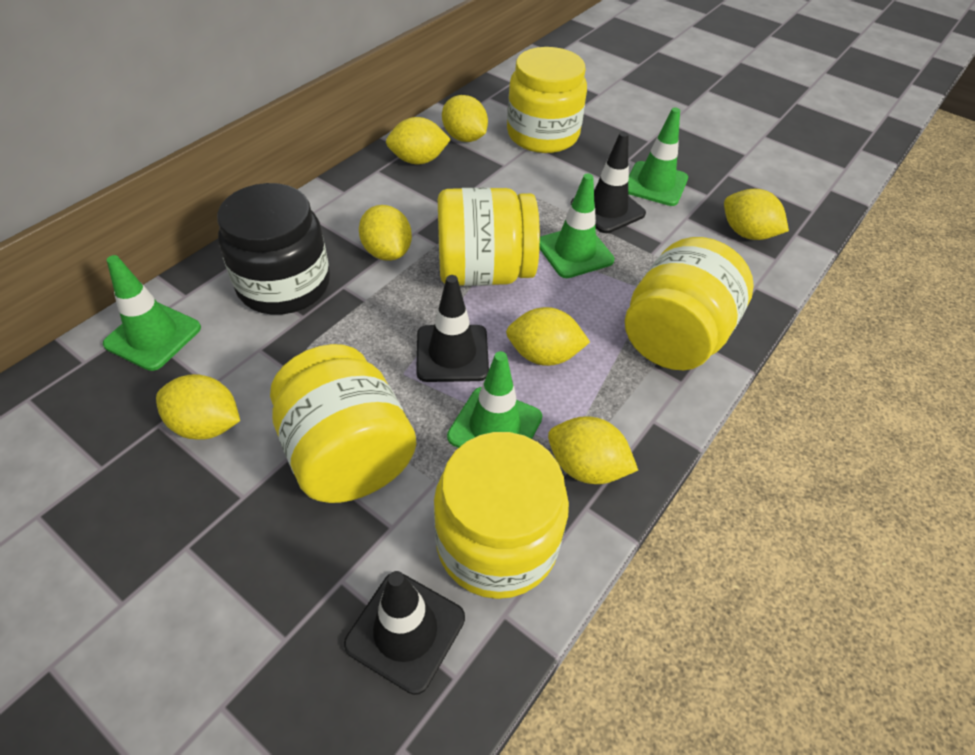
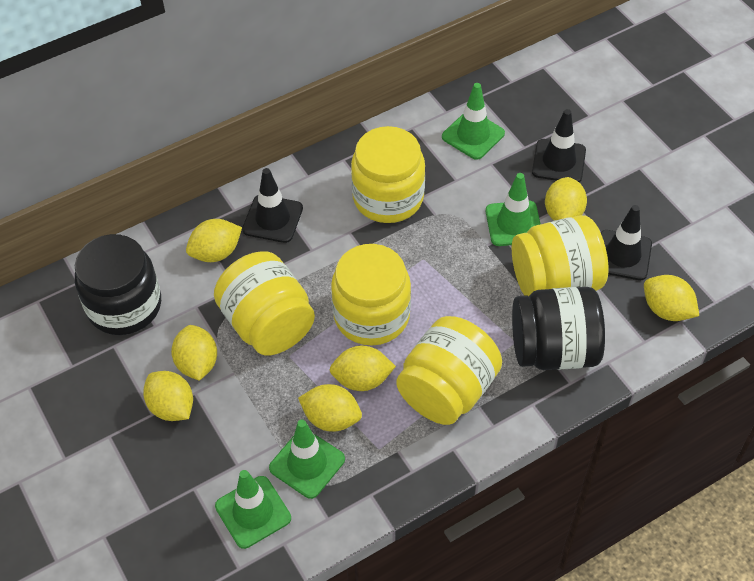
black jar: 1 -> 2

